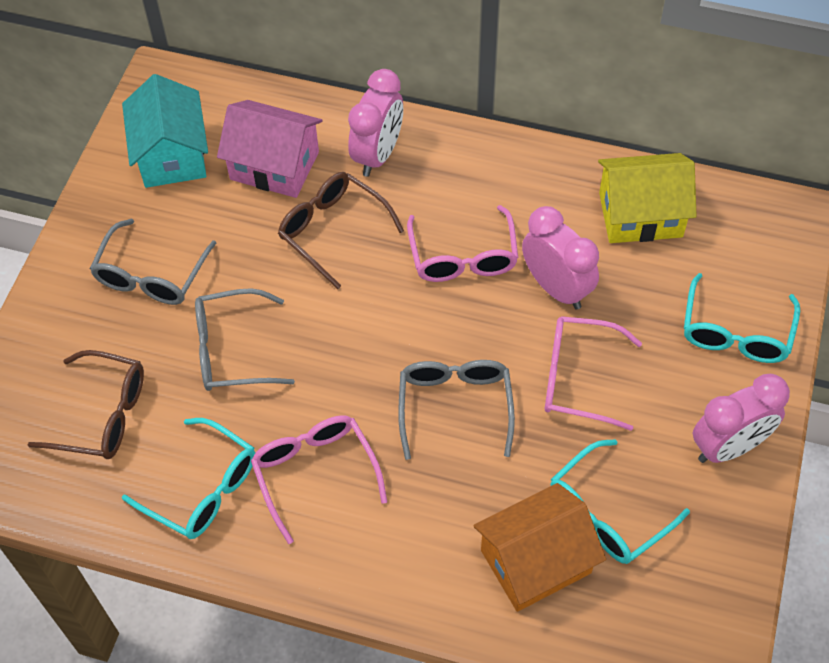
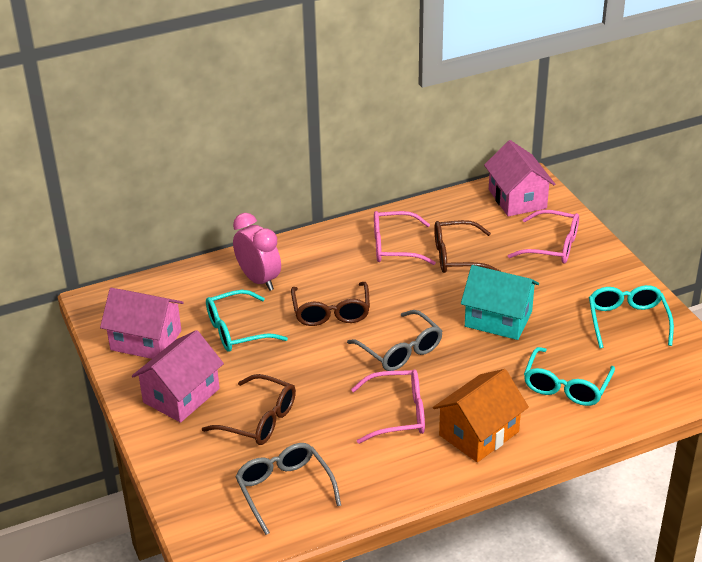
brown glasses: 2 -> 3
grey glasses: 3 -> 2
pink clock: 3 -> 1
pink house: 1 -> 3
yellow house: 1 -> 0

